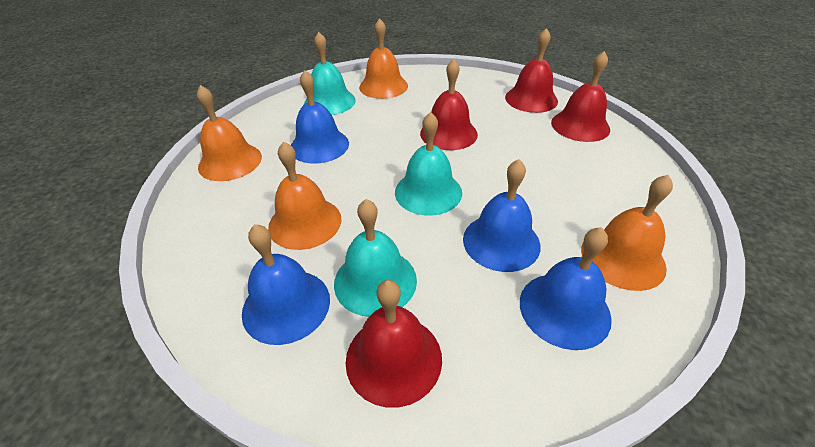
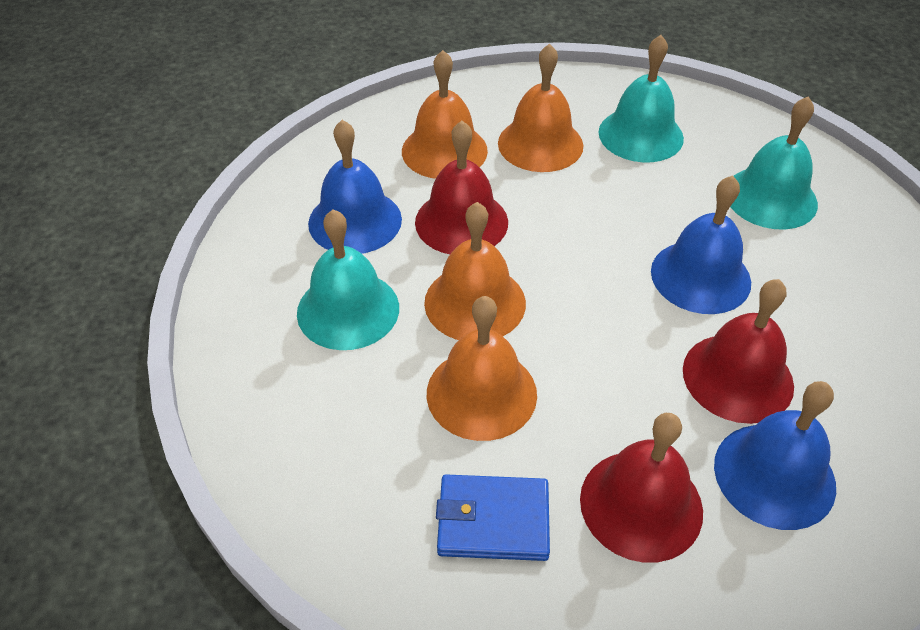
blue bell: 4 -> 3
blue wallet: 0 -> 1
red bell: 4 -> 3

